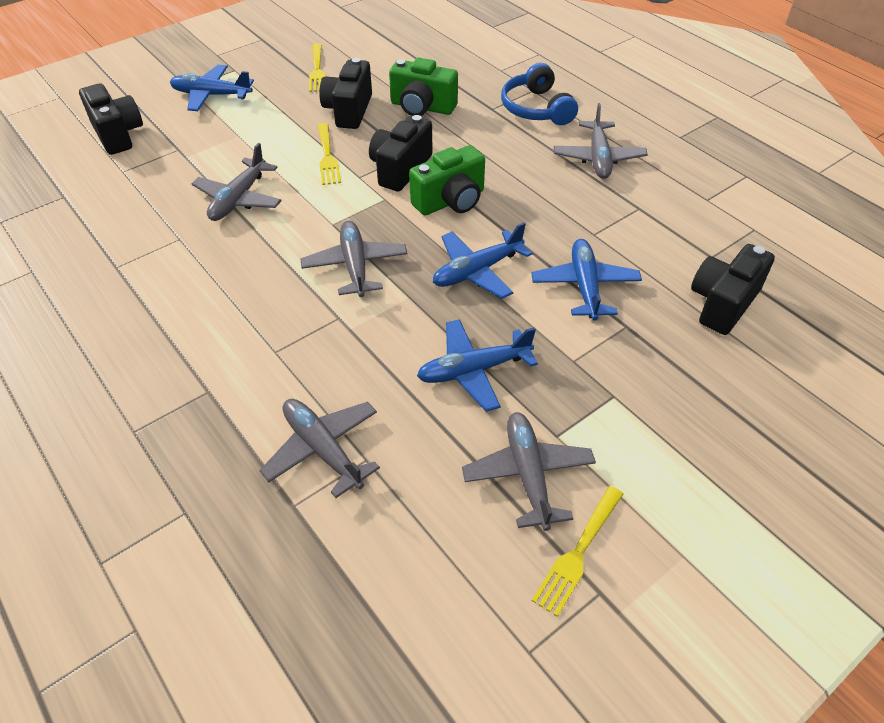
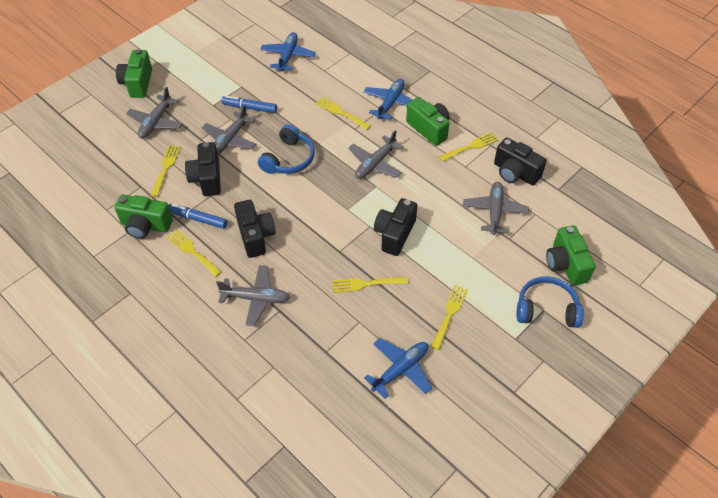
blue headphones: 1 -> 2
blue marker: 0 -> 2
blue plane: 4 -> 3
green camera: 2 -> 4
yellow fork: 3 -> 6

